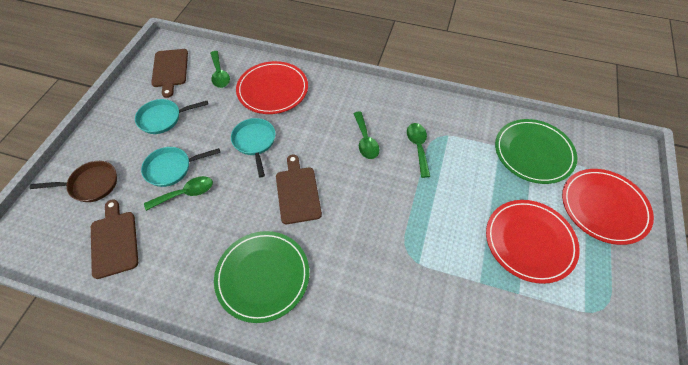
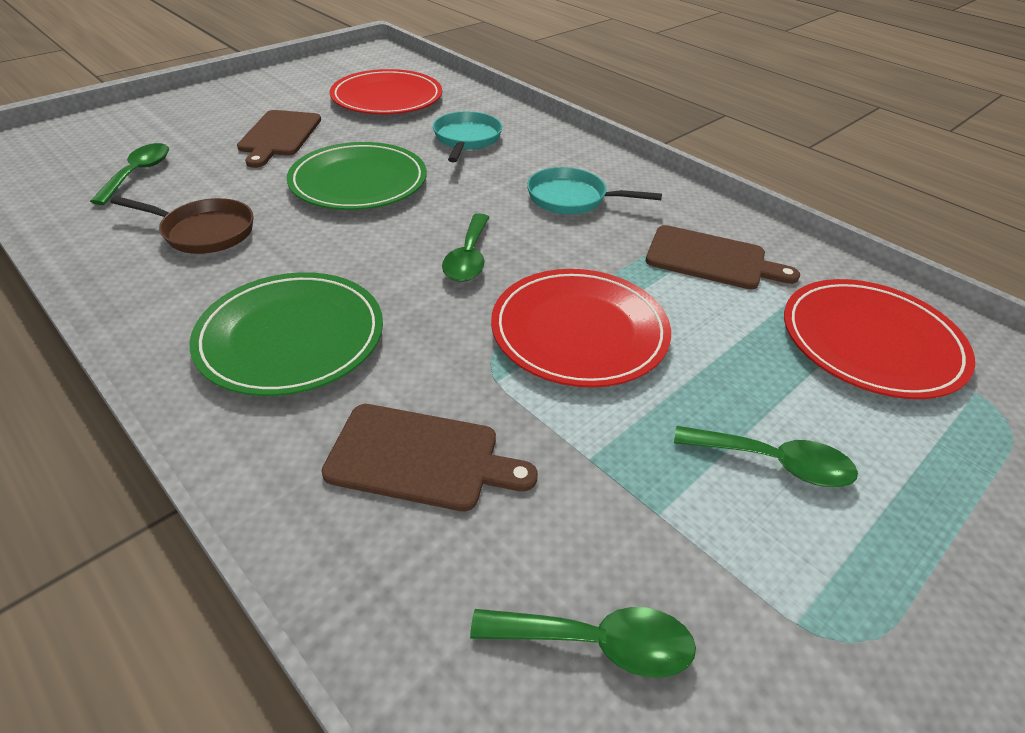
turquoise pan: 3 -> 2

